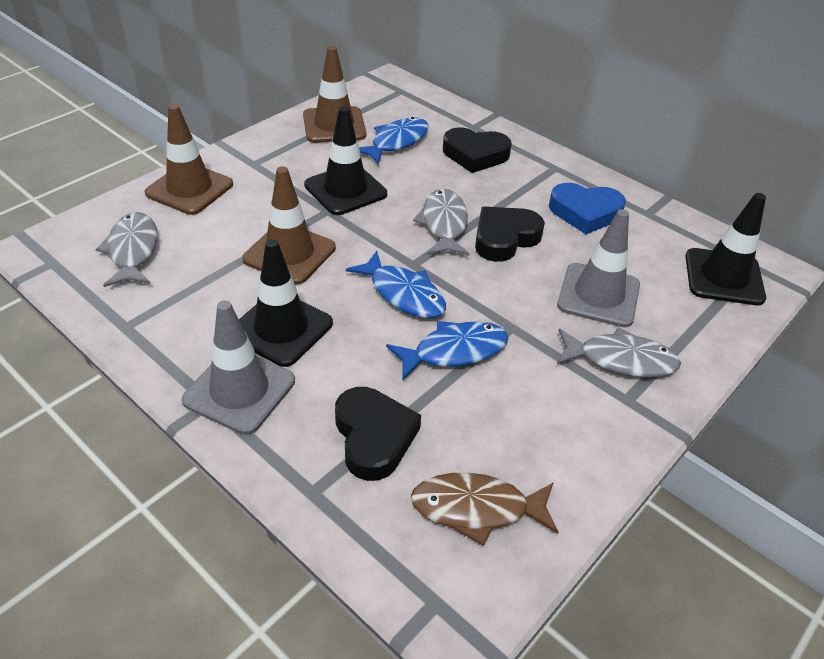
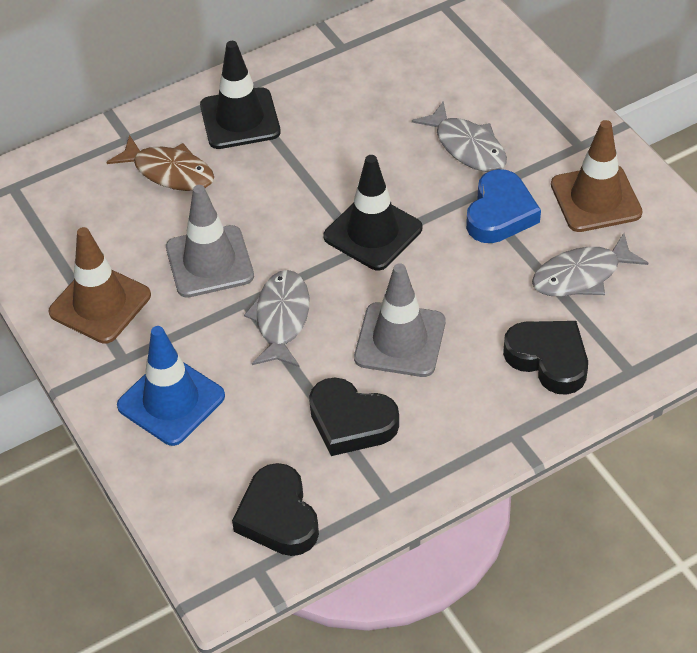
black traffic cone: 3 -> 2
blue fish: 3 -> 0
blue traffic cone: 0 -> 1
brown traffic cone: 3 -> 2

